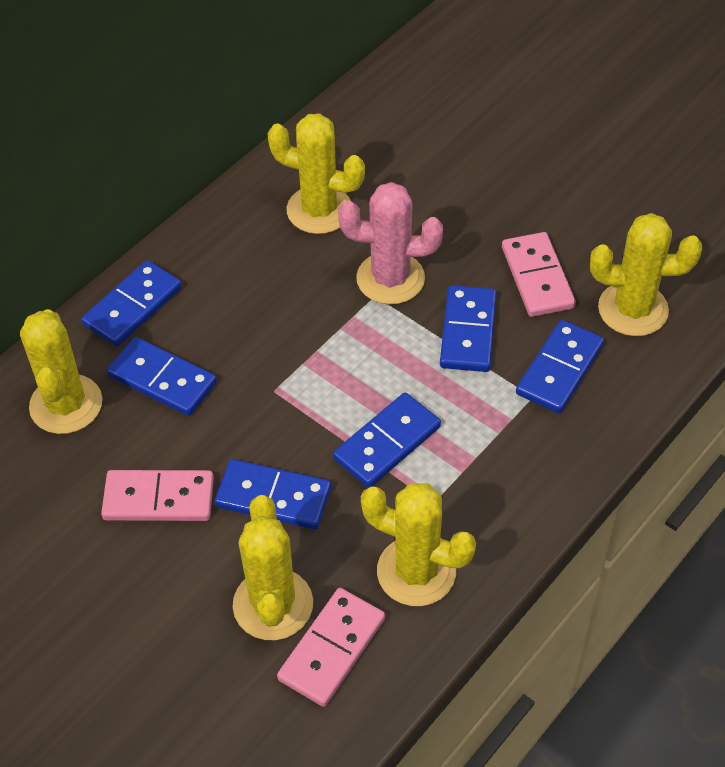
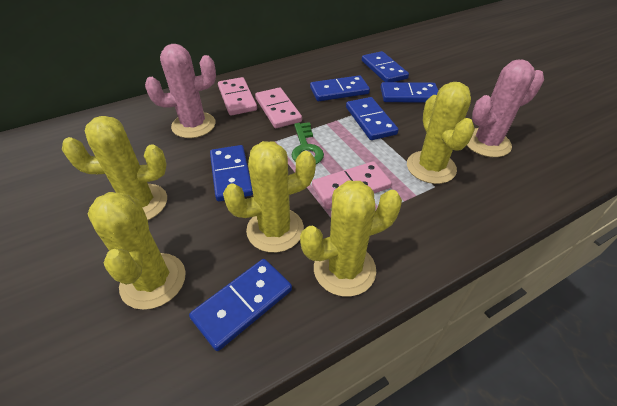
green key: 0 -> 1
pink cactus: 1 -> 2

